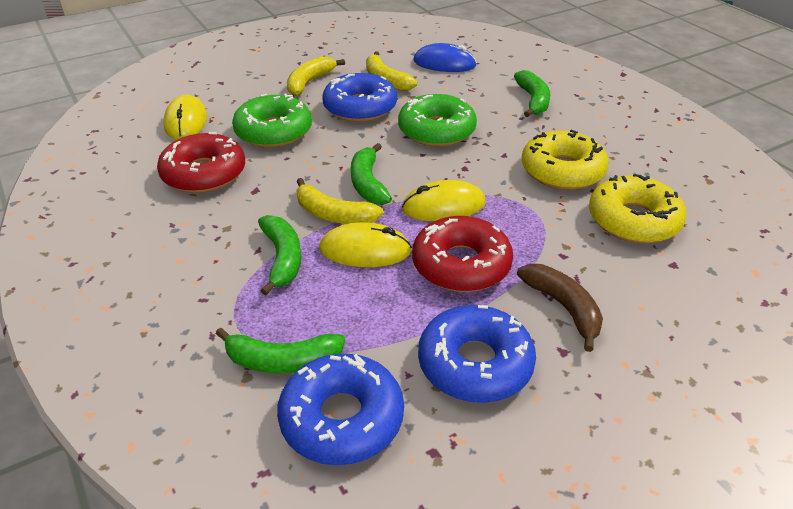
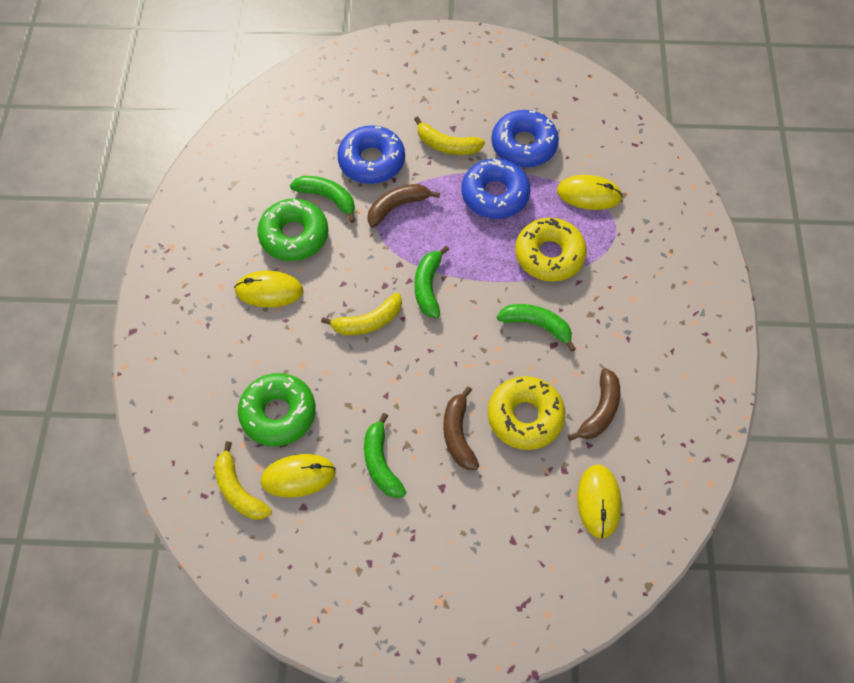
blue mouse: 1 -> 0
brown banana: 1 -> 3
red donut: 2 -> 0
yellow mouse: 3 -> 4

